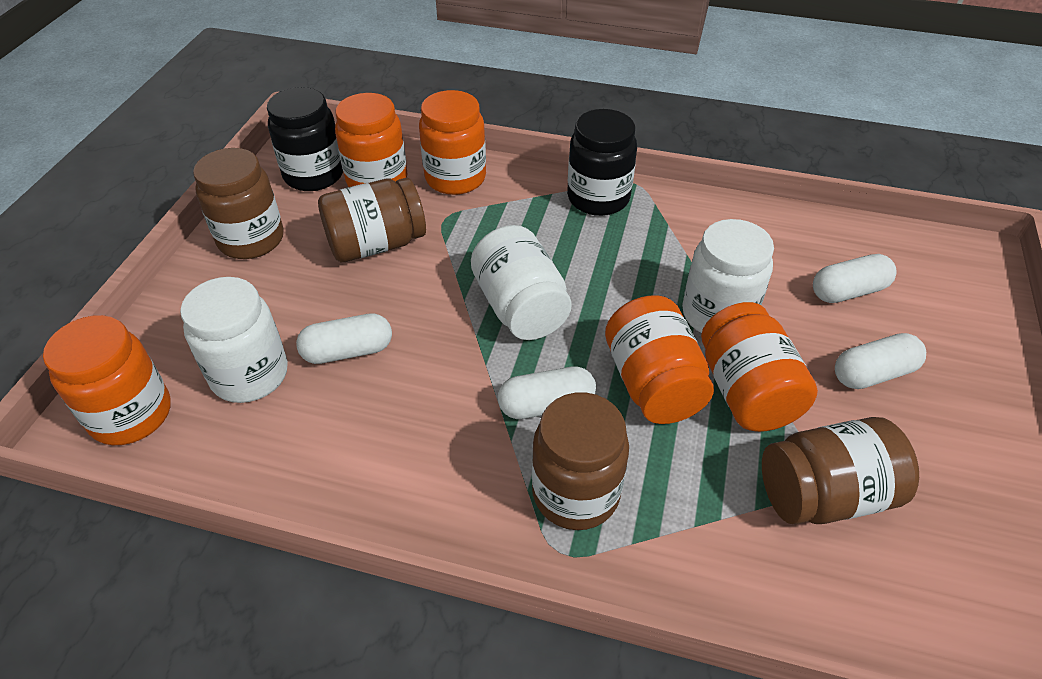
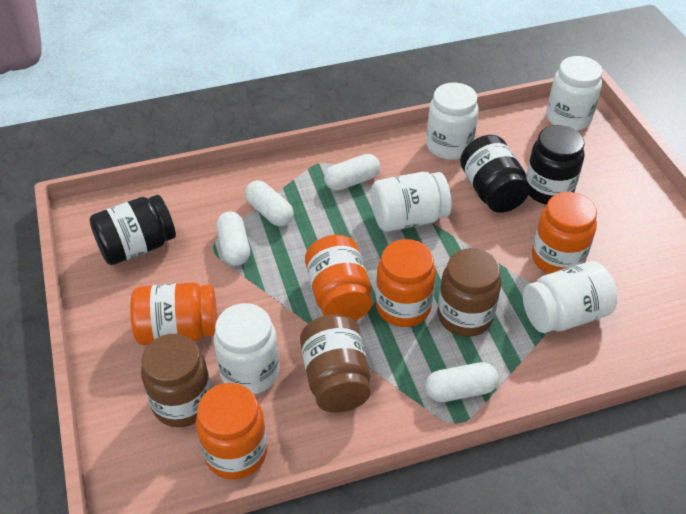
black jar: 2 -> 3
brown jar: 4 -> 3
white jar: 3 -> 5

